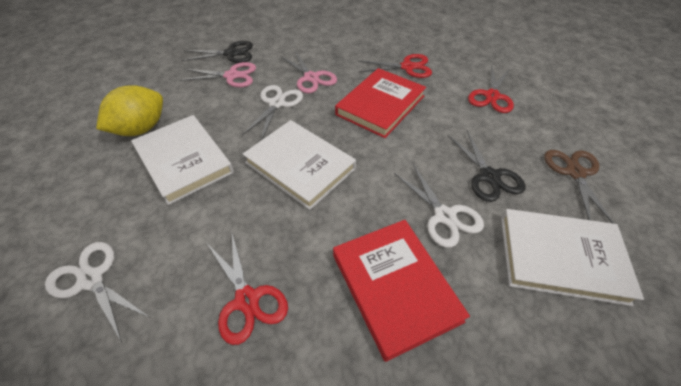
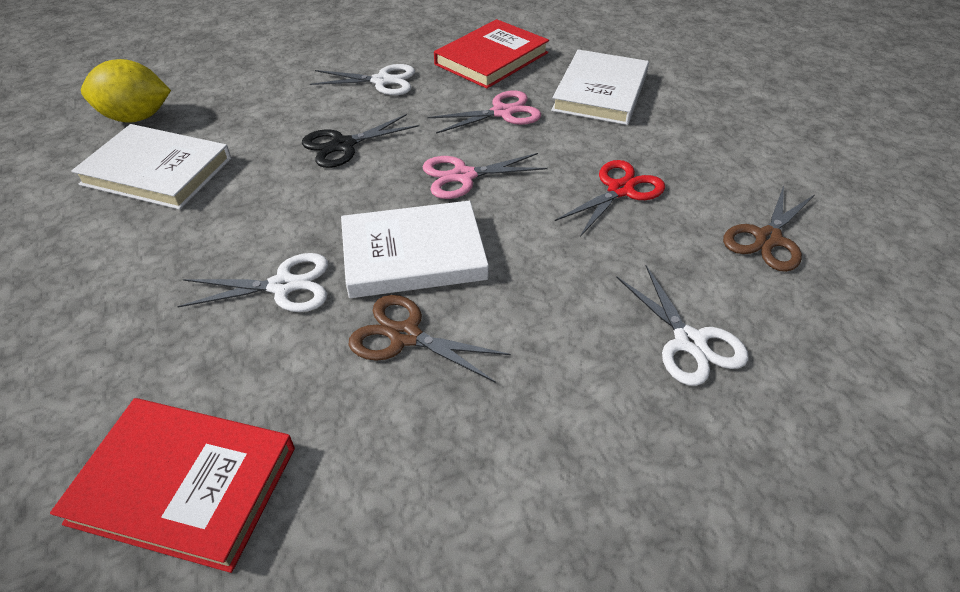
black scissors: 2 -> 1
brown scissors: 1 -> 2
red scissors: 3 -> 1

